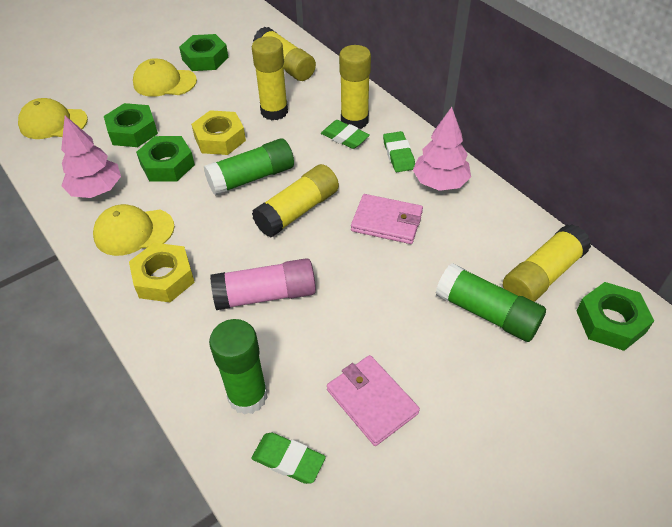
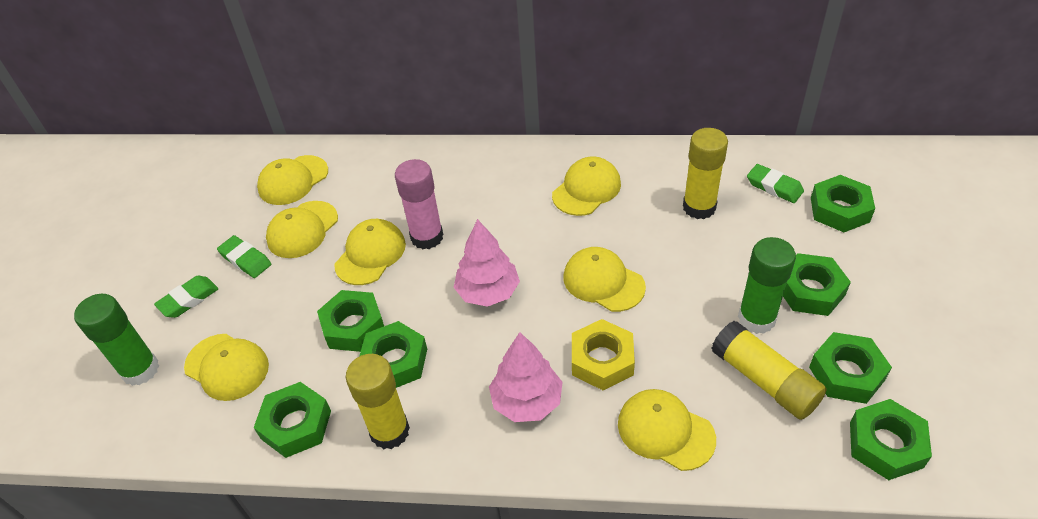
green glue stick: 3 -> 2
green nut: 4 -> 7
pink wallet: 2 -> 0
yellow cap: 3 -> 7
yellow glue stick: 5 -> 3
yellow nut: 2 -> 1

